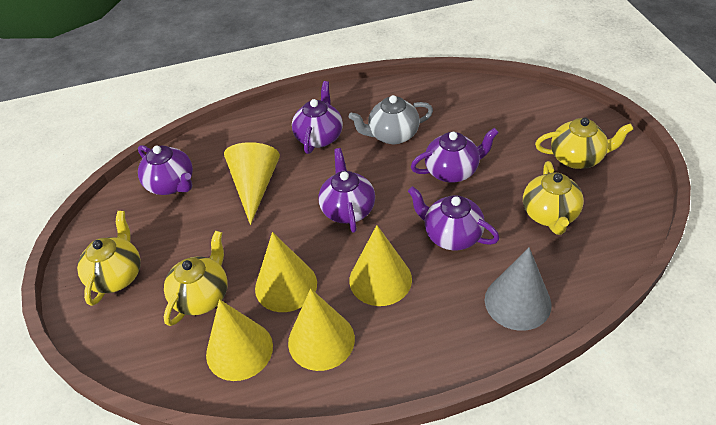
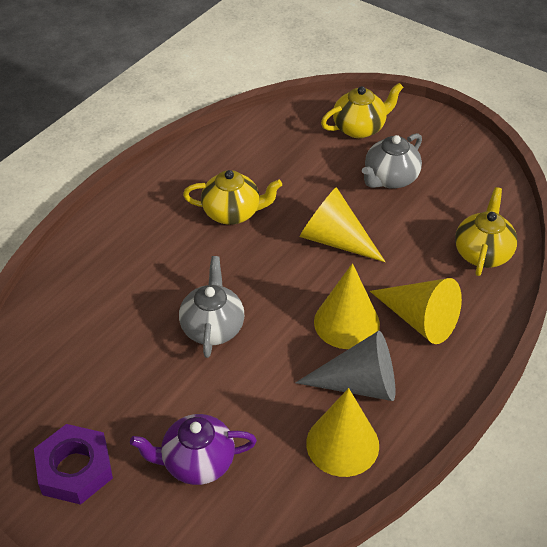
grey teapot: 1 -> 2
purple nut: 0 -> 1
purple teapot: 5 -> 1
yellow cone: 5 -> 4
yellow teapot: 4 -> 3

